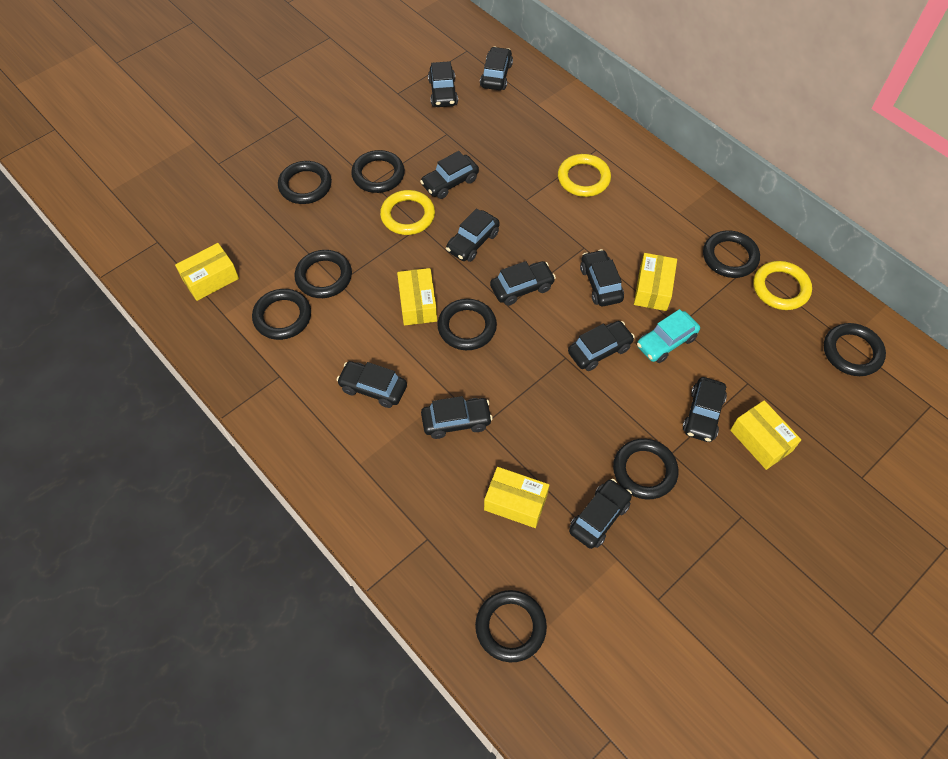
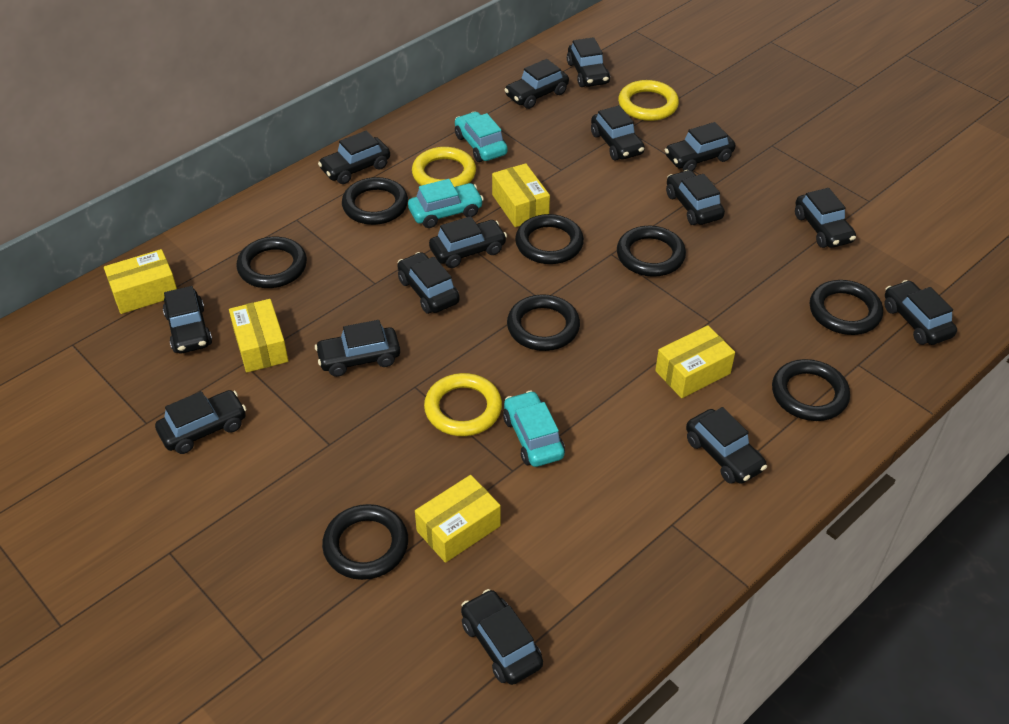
black car: 11 -> 15
black ring: 9 -> 8
turquoise car: 1 -> 3

